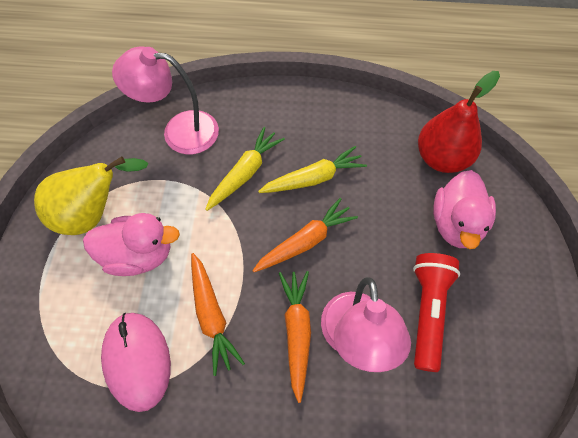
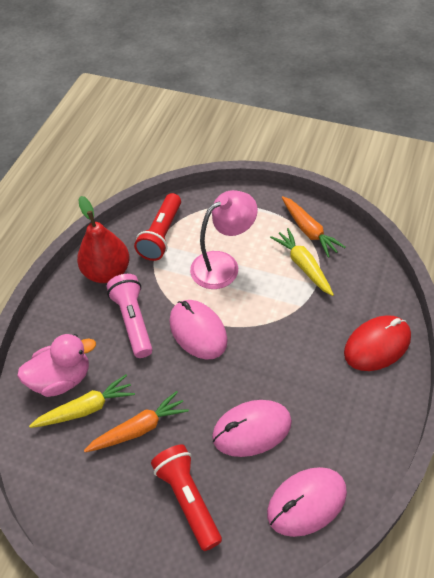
orange carrot: 3 -> 2
pink duck: 2 -> 1
pink flashlight: 0 -> 1
pink lamp: 2 -> 1
pink mouse: 1 -> 3
red flashlight: 1 -> 2
red mouse: 0 -> 1
yellow pear: 1 -> 0

